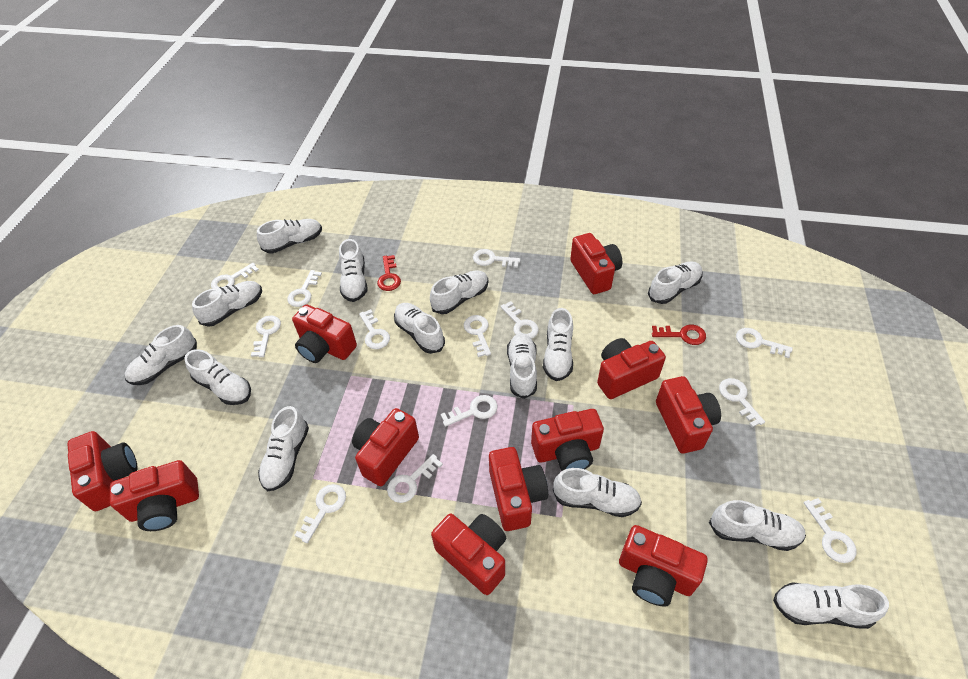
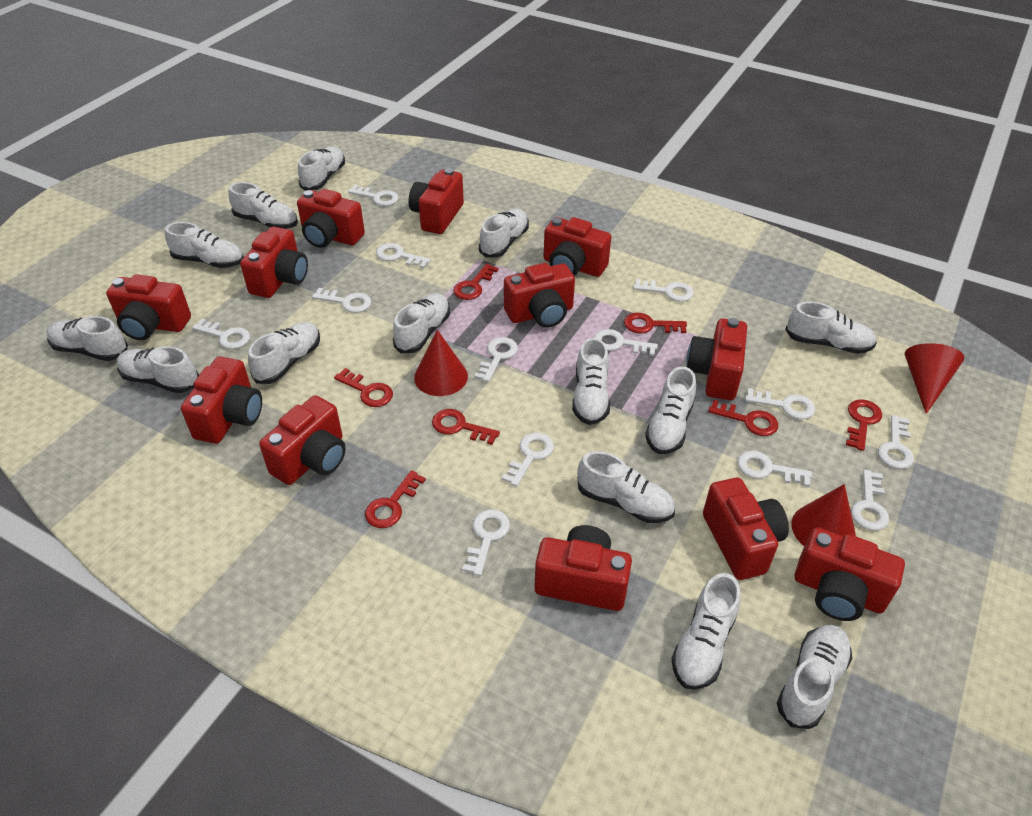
red camera: 11 -> 12
red cone: 0 -> 3
red key: 2 -> 7

